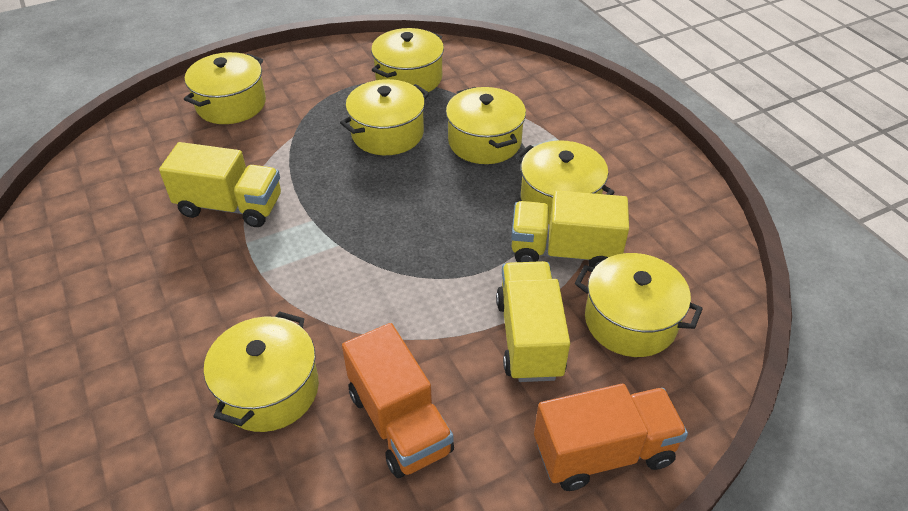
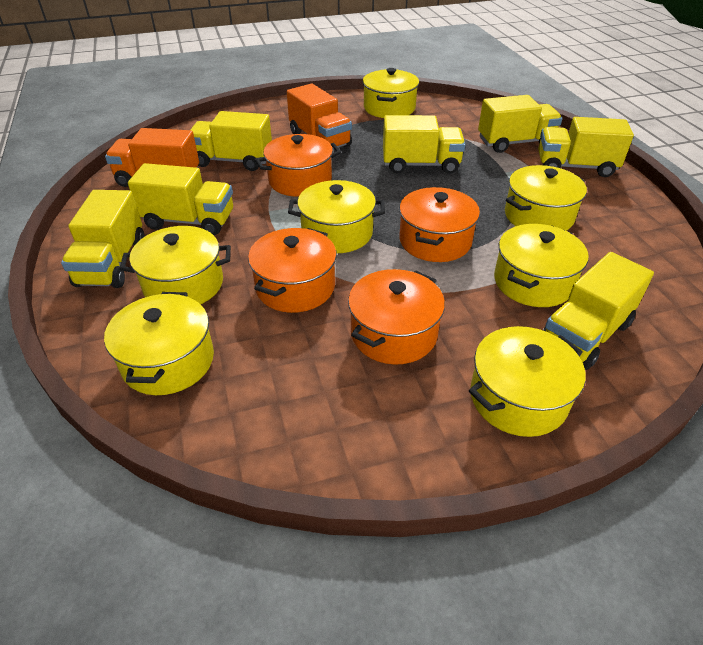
orange pot: 0 -> 4
yellow truck: 3 -> 7

